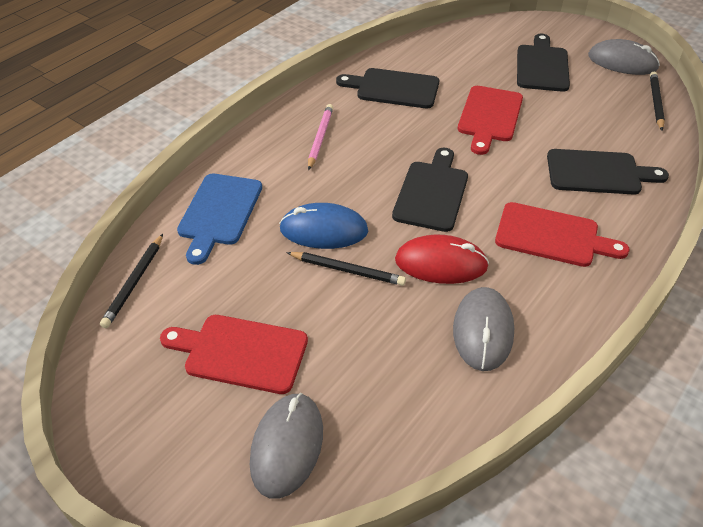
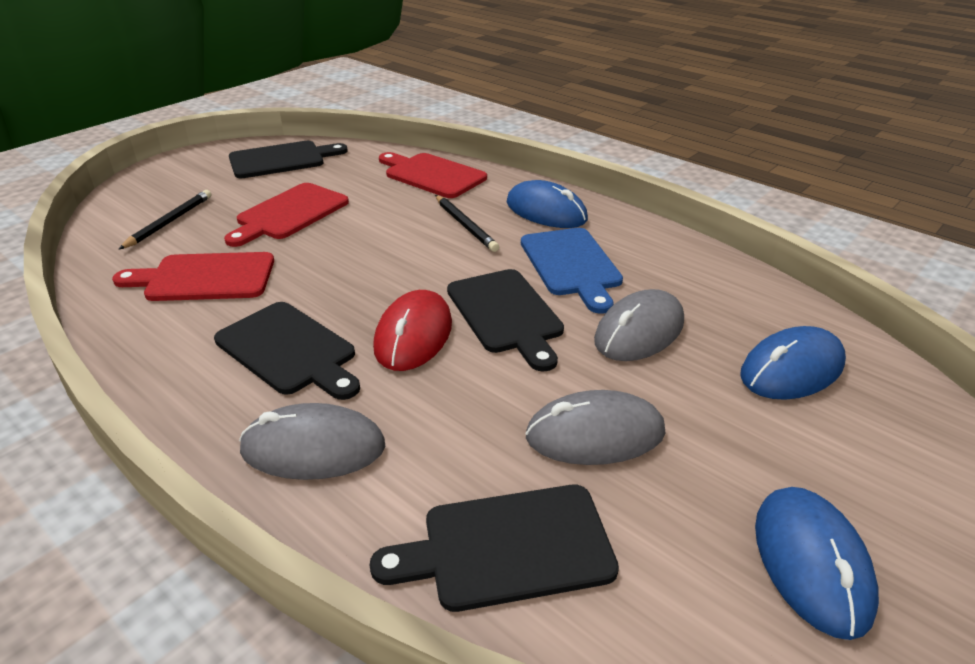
black pencil: 3 -> 2
blue mouse: 1 -> 3
pink pencil: 1 -> 0

